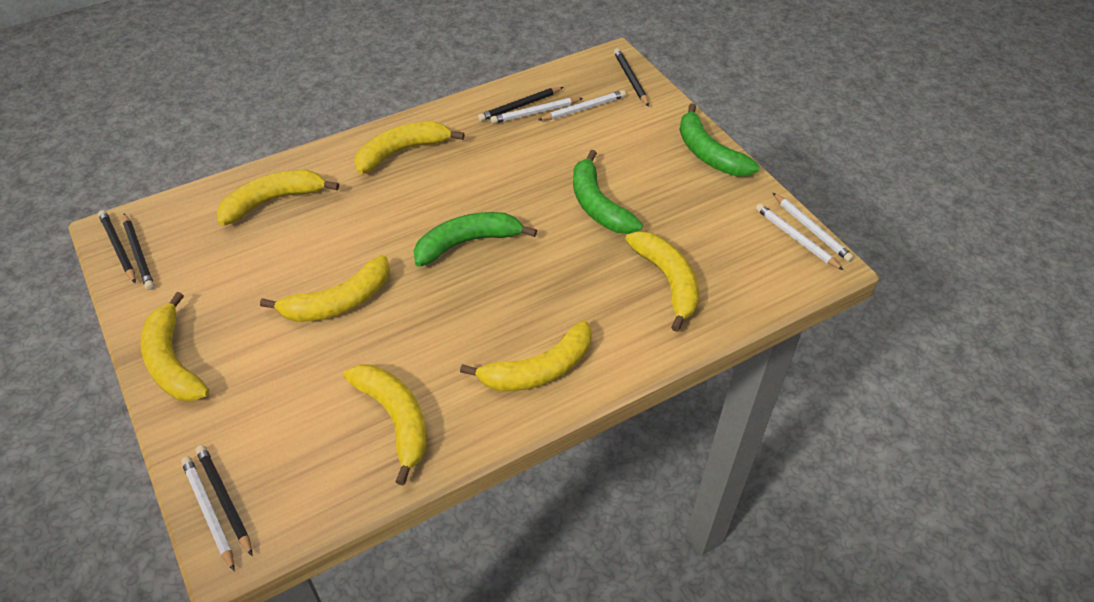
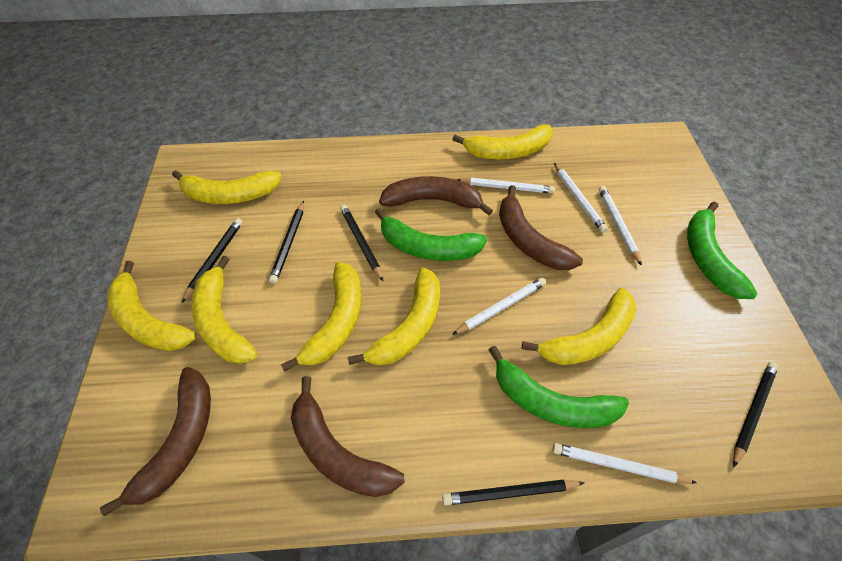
brown banana: 0 -> 4

